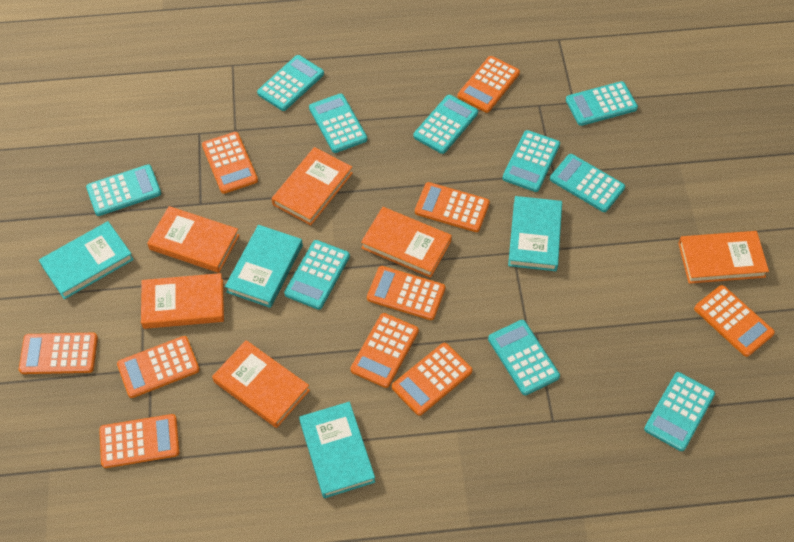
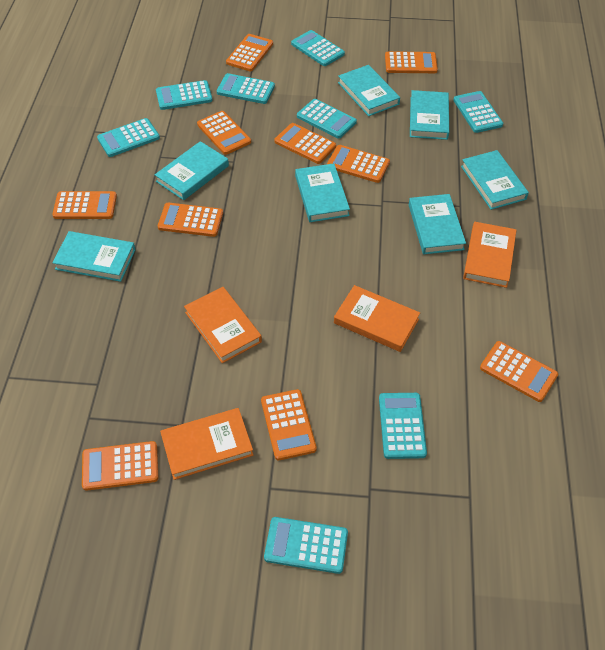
orange book: 6 -> 4
turquoise book: 4 -> 7
turquoise calculator: 10 -> 8

